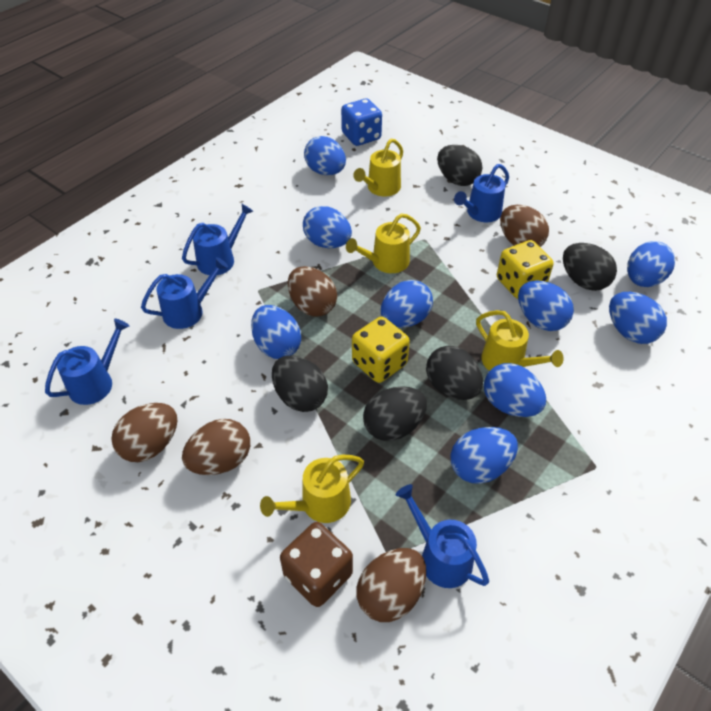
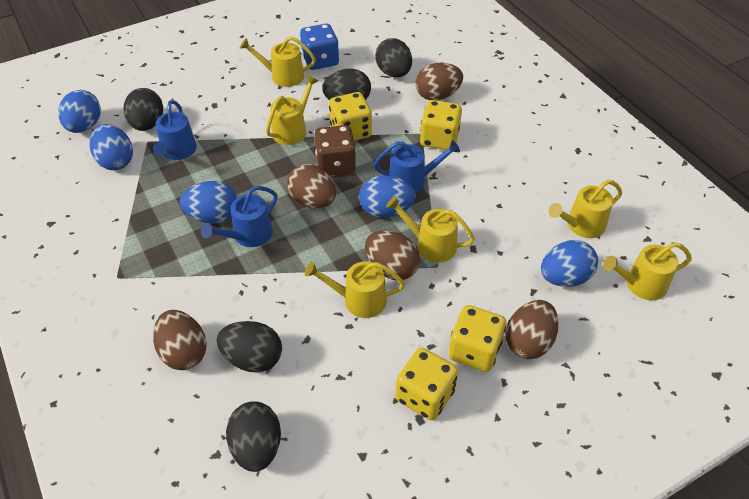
blue egg: 9 -> 5
blue watering can: 5 -> 3
yellow dice: 2 -> 4
yellow watering can: 4 -> 6

